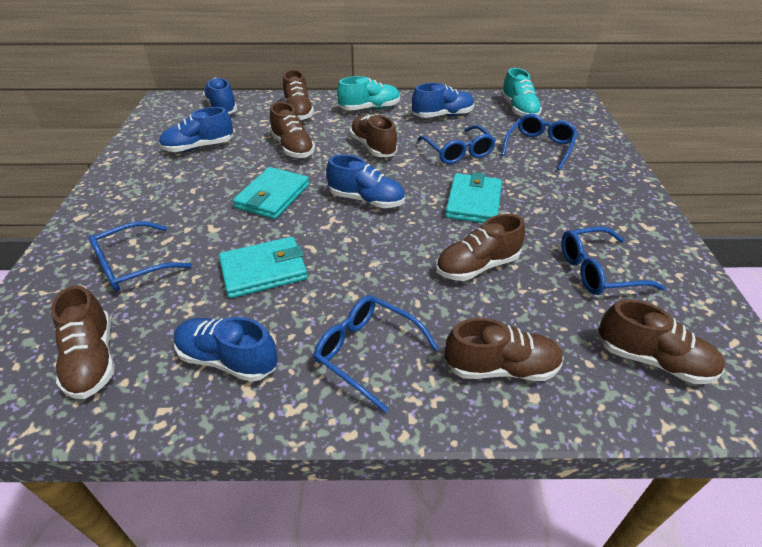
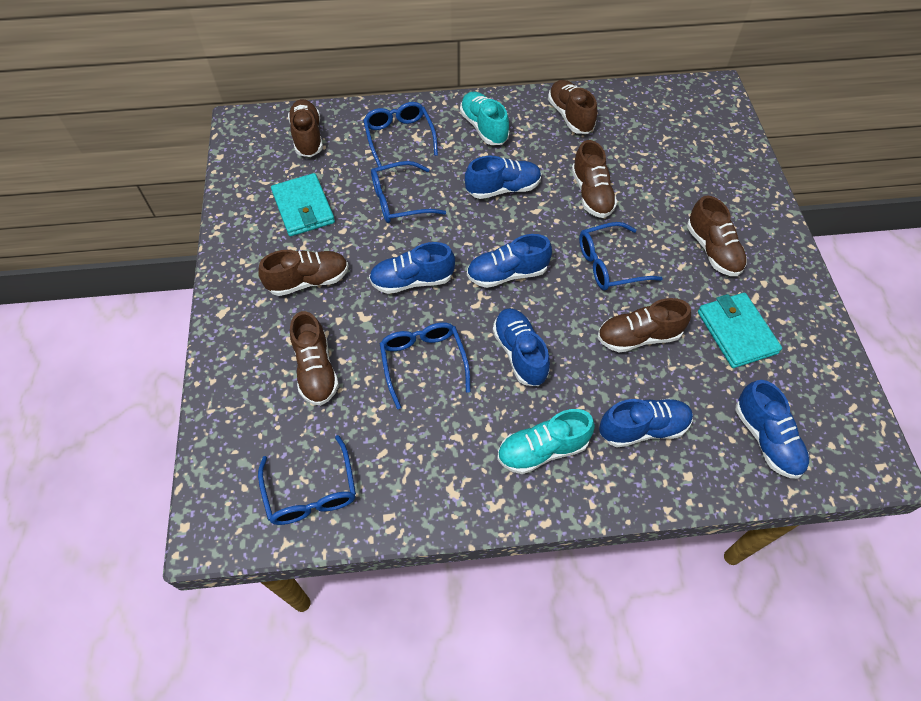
blue shoe: 5 -> 6
turquoise wallet: 3 -> 2

